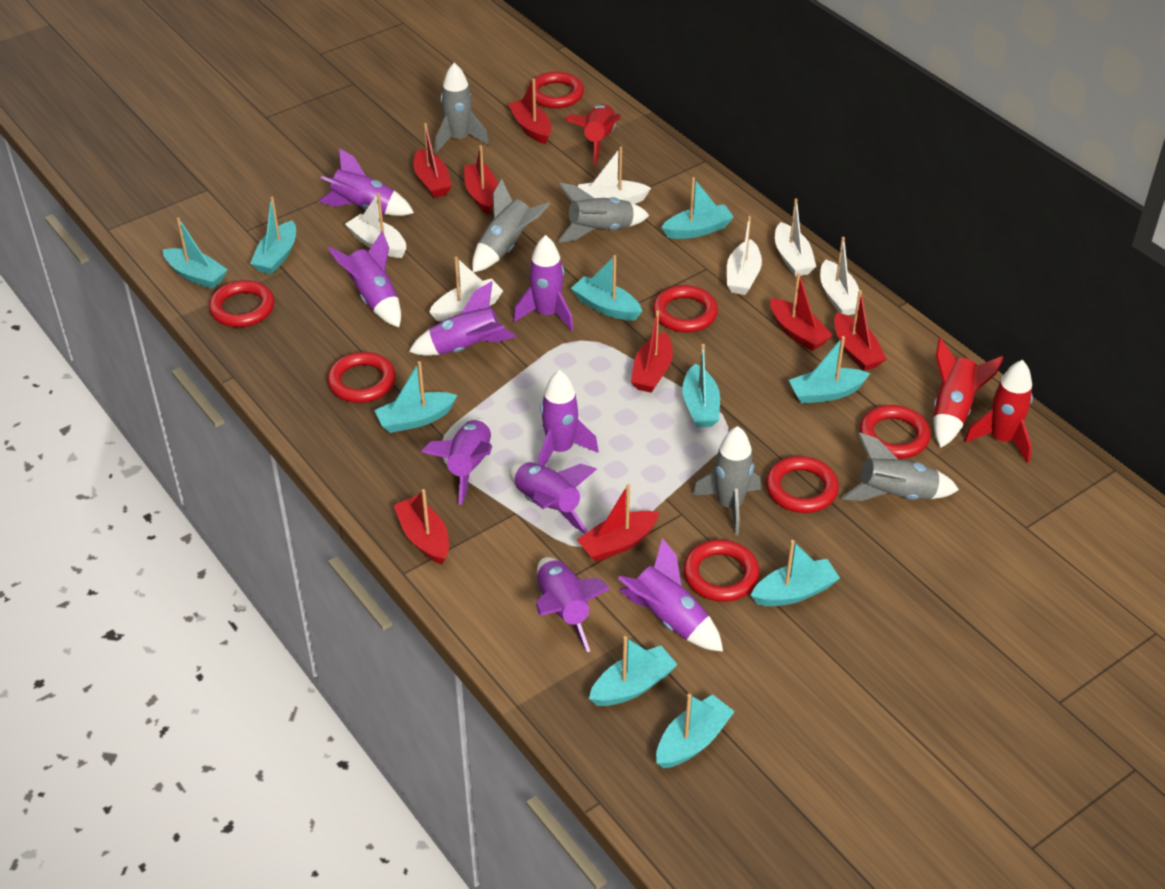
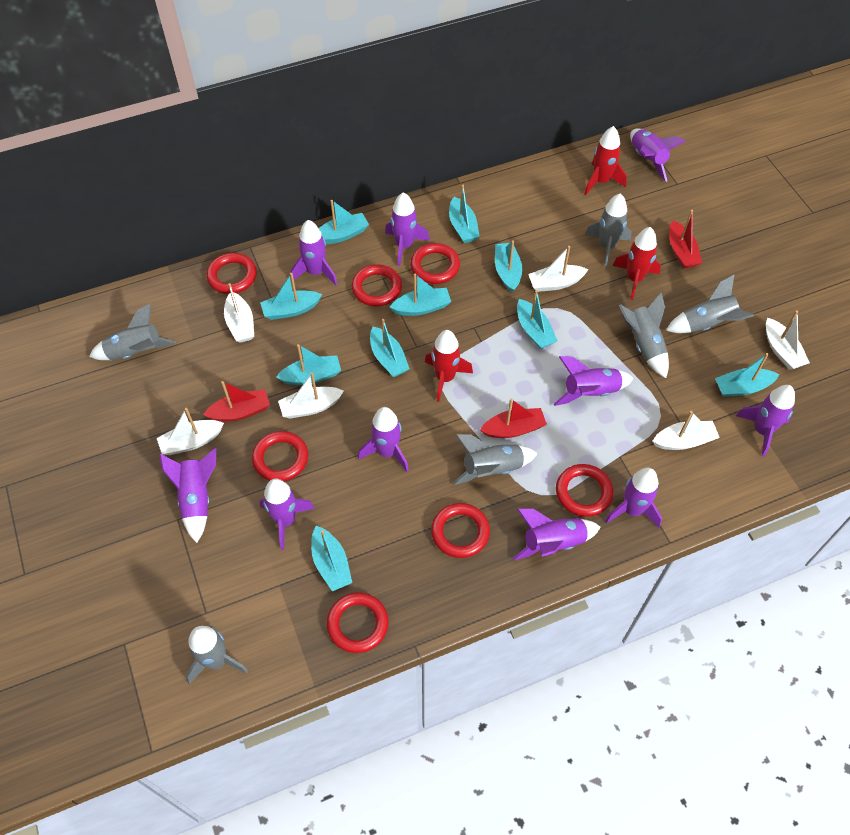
grey rocket: 5 -> 6
purple rocket: 9 -> 10
red boat: 8 -> 3

